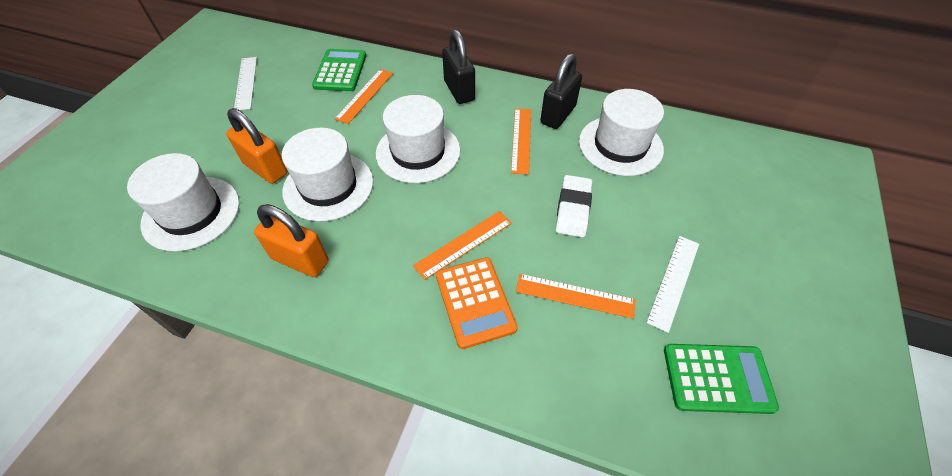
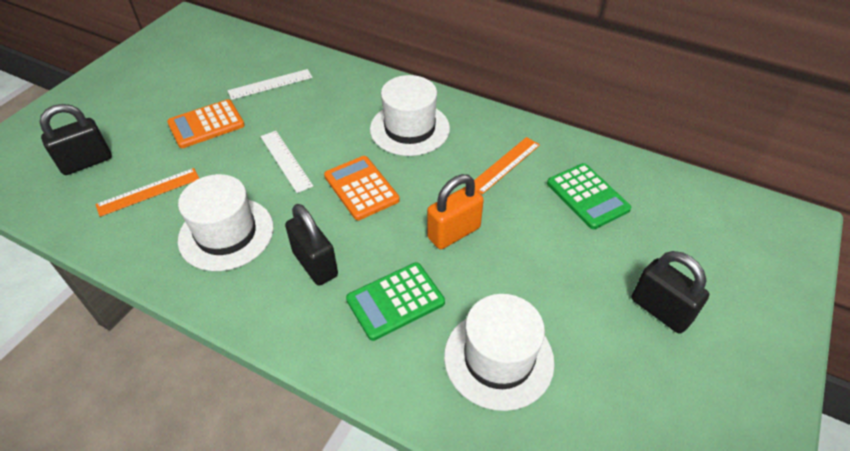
black padlock: 2 -> 3
orange calculator: 1 -> 2
orange padlock: 2 -> 1
orange ruler: 4 -> 2
white eraser: 1 -> 0
white hat: 4 -> 3

